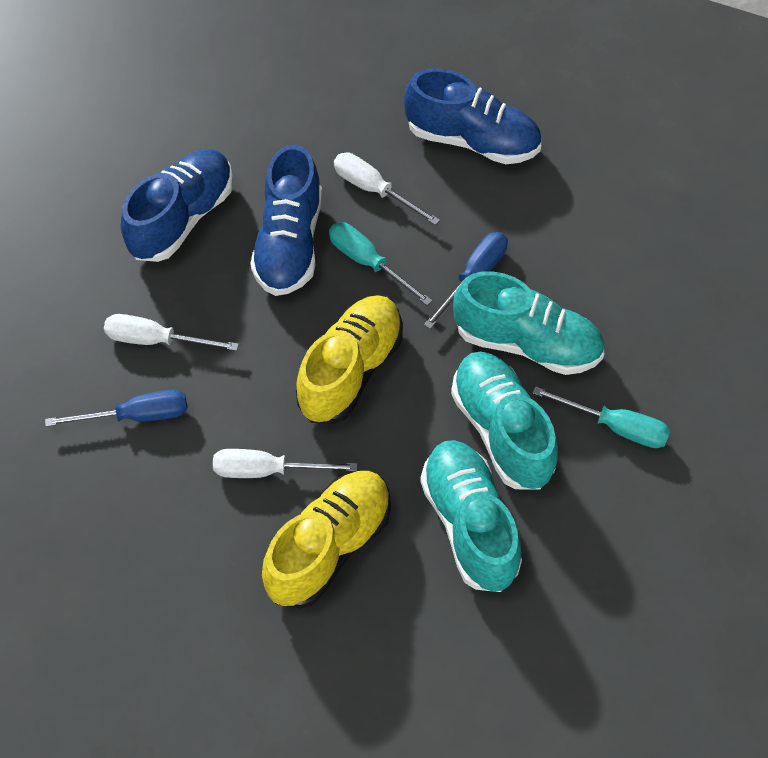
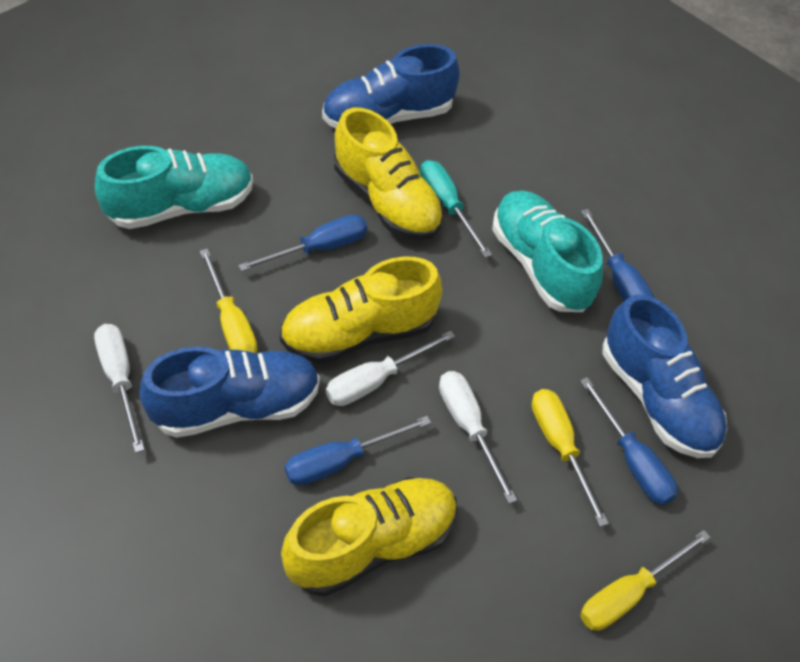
blue screwdriver: 2 -> 4
turquoise screwdriver: 2 -> 1
turquoise shoe: 3 -> 2
yellow screwdriver: 0 -> 3
yellow shoe: 2 -> 3

